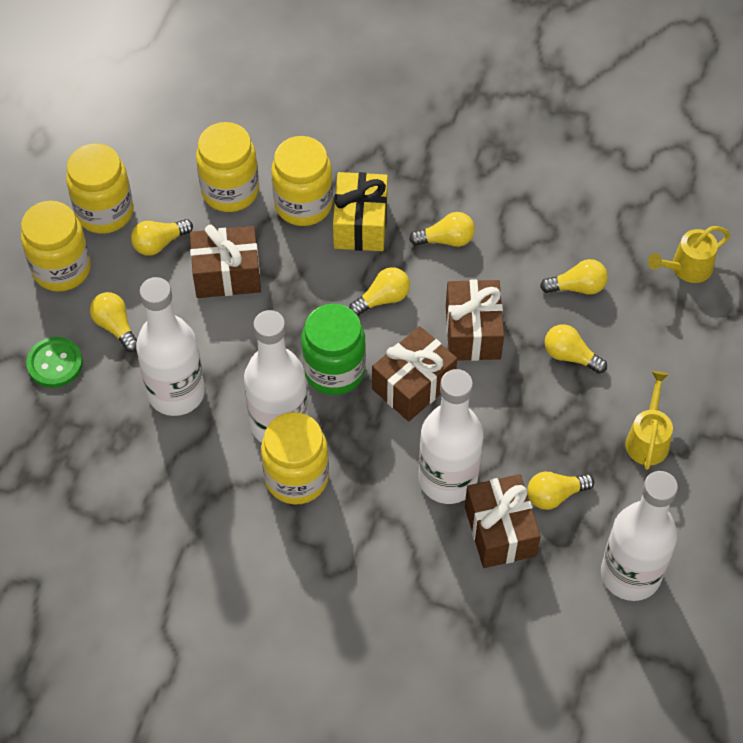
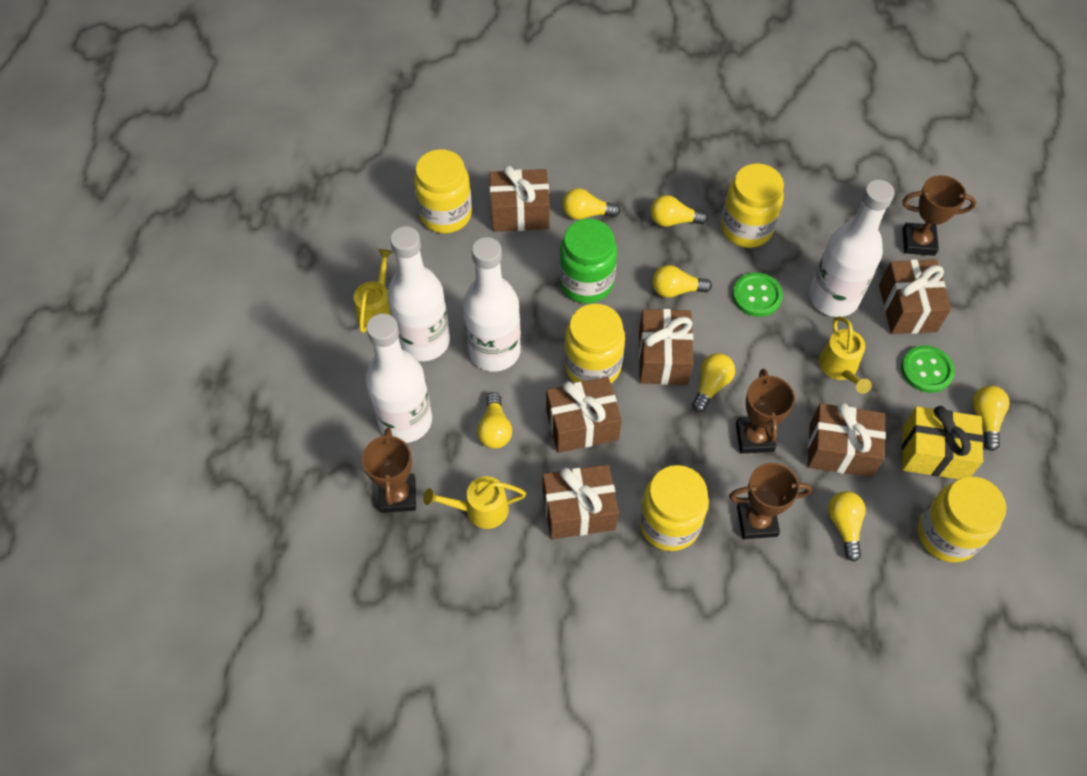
brown gift: 4 -> 6
brown trophy: 0 -> 4
green button: 1 -> 2
yellow watering can: 2 -> 3

